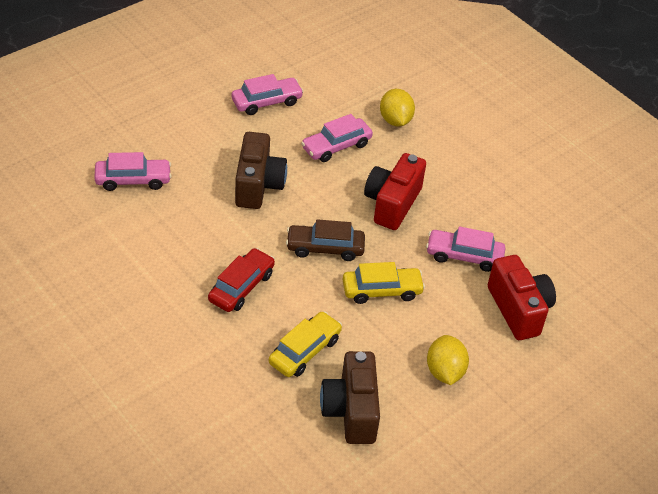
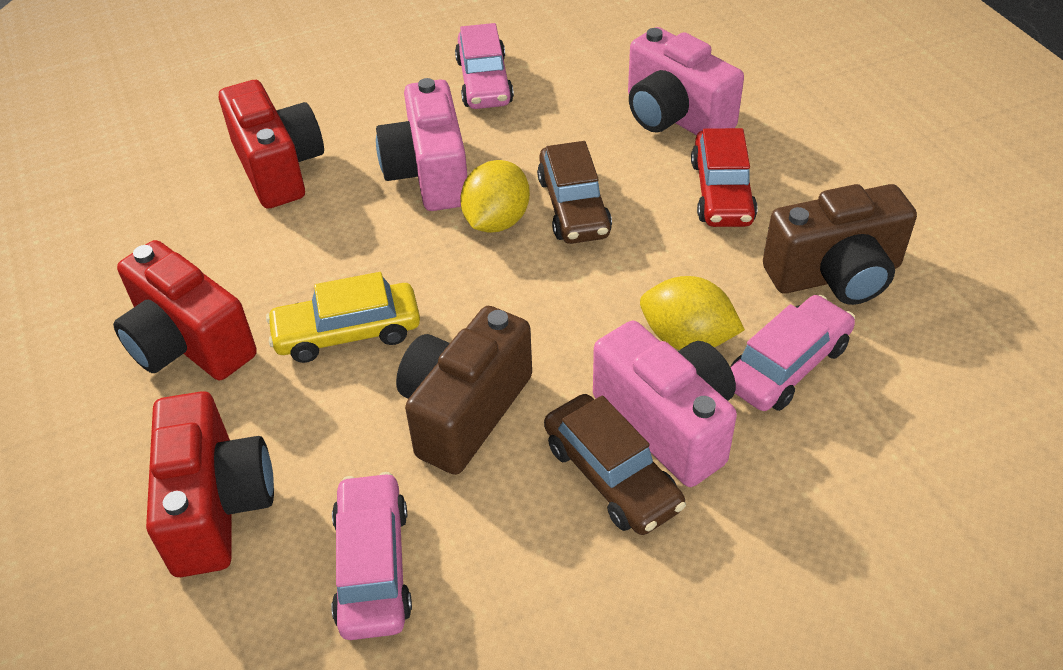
brown car: 1 -> 2
pink camera: 0 -> 3
pink car: 4 -> 3
red camera: 2 -> 3
yellow car: 2 -> 1

